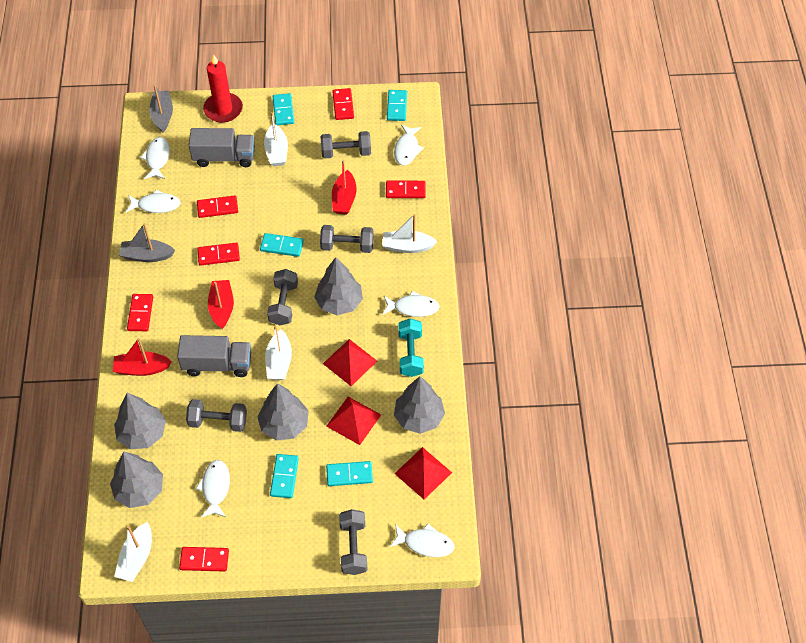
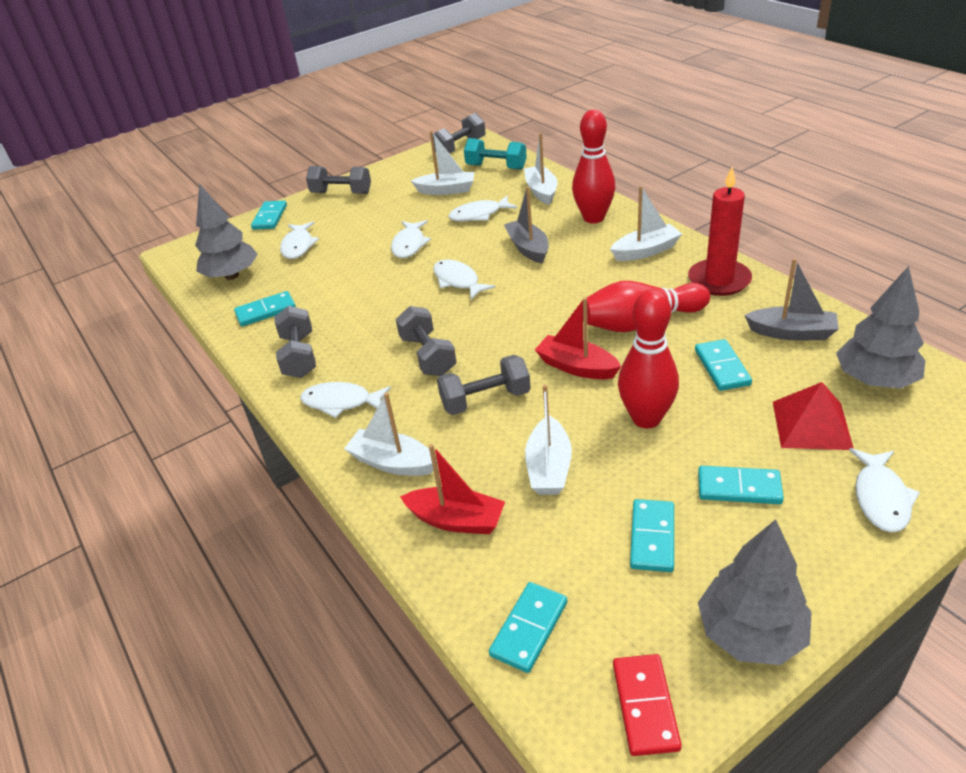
grey tree: 5 -> 3
grey truck: 2 -> 0
red boat: 3 -> 2
red bowling pin: 0 -> 3
red domino: 6 -> 1
red pyramid: 3 -> 1
turquoise domino: 5 -> 6
white boat: 4 -> 5

